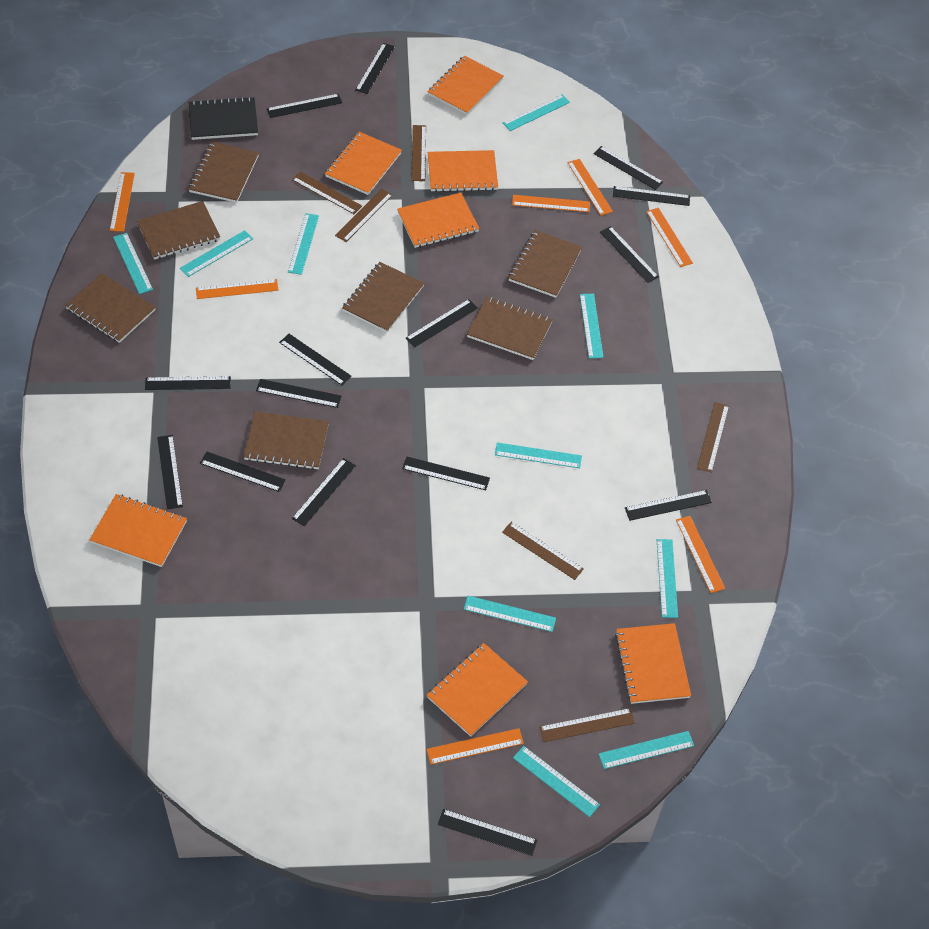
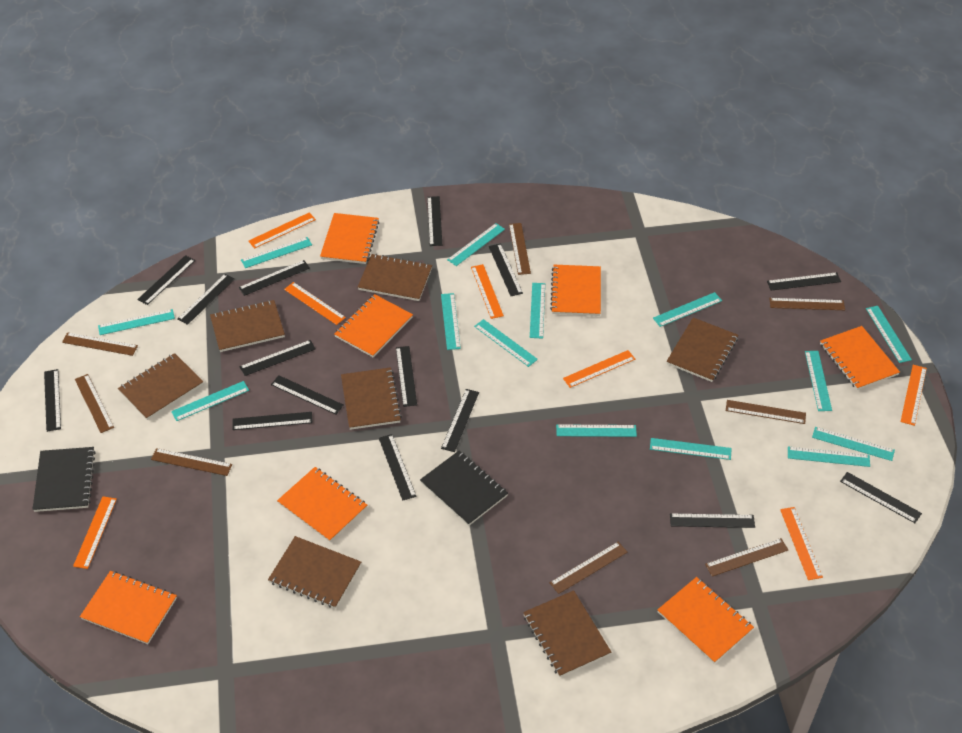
black notebook: 1 -> 2
brown ruler: 6 -> 8
turquoise ruler: 10 -> 14

